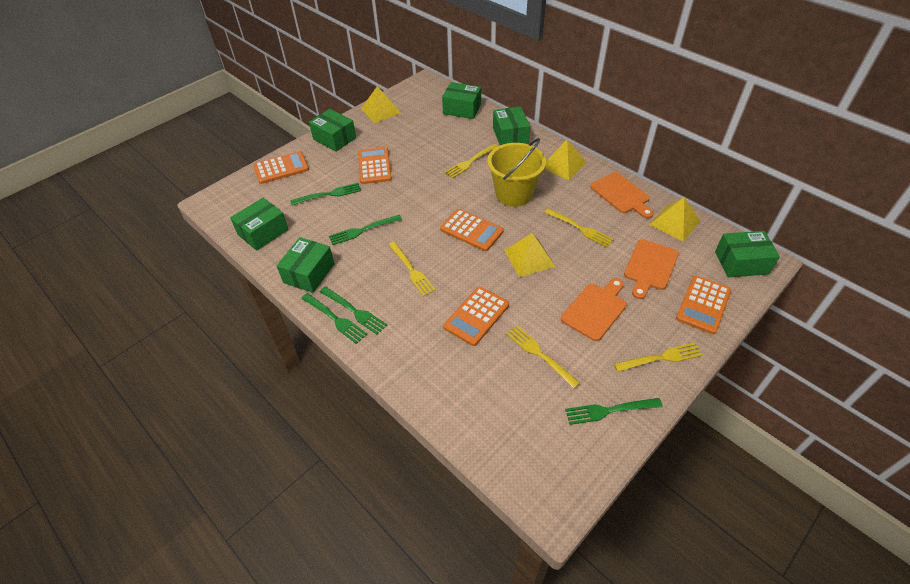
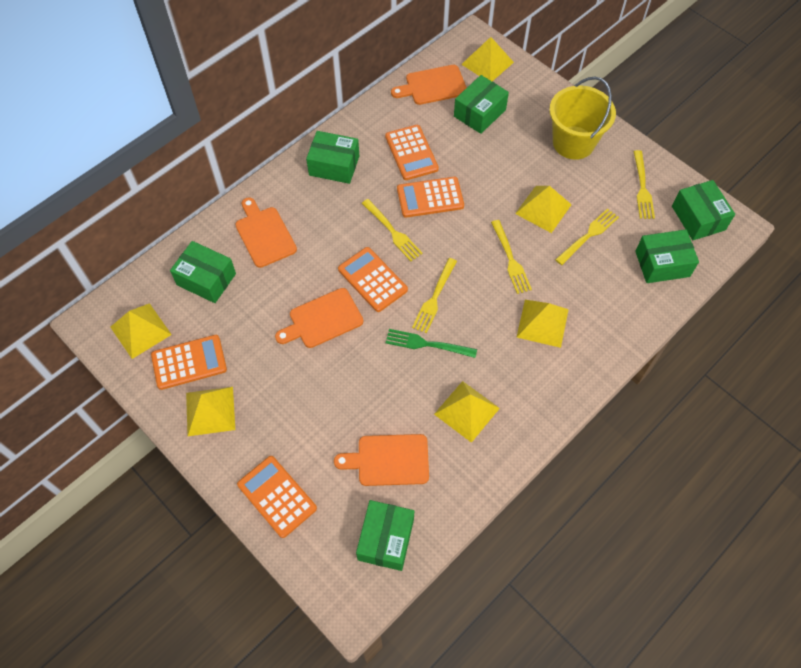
green fork: 5 -> 1
orange cutting board: 3 -> 4
yellow pyramid: 4 -> 6

